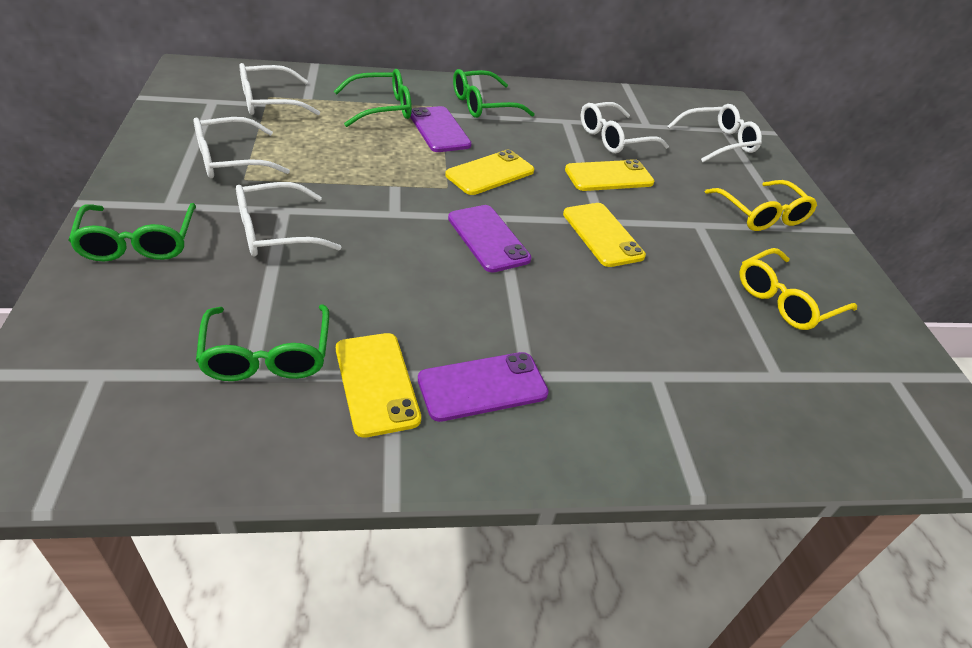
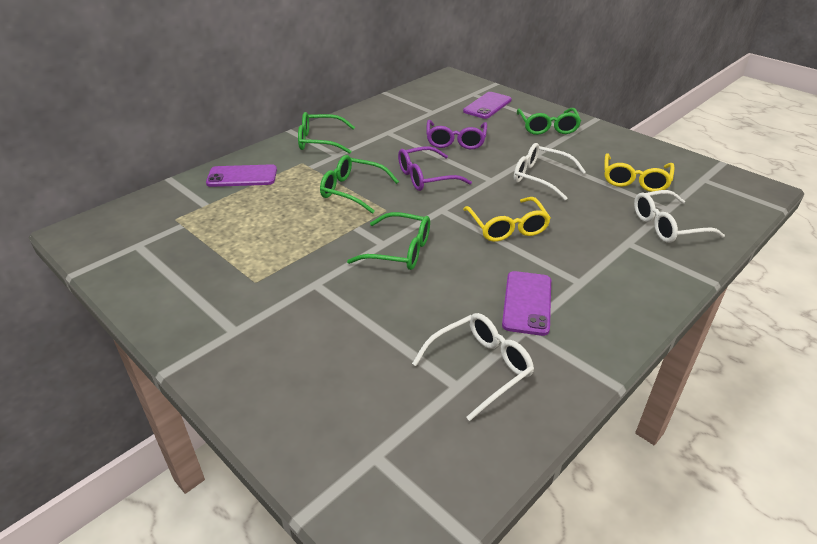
purple glasses: 0 -> 2
white glasses: 5 -> 3
yellow phone: 4 -> 0

